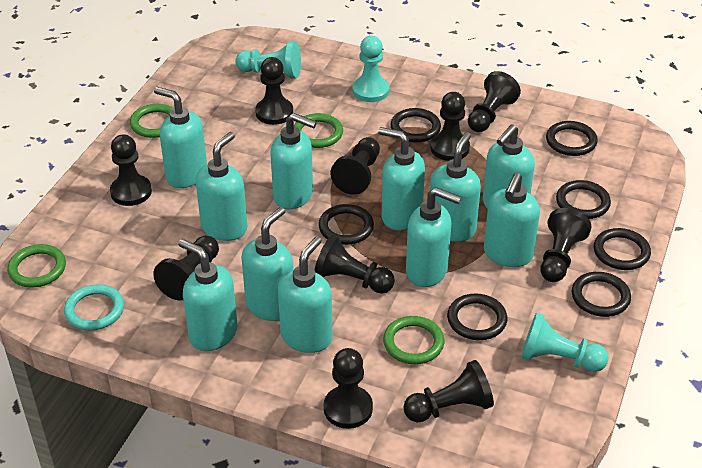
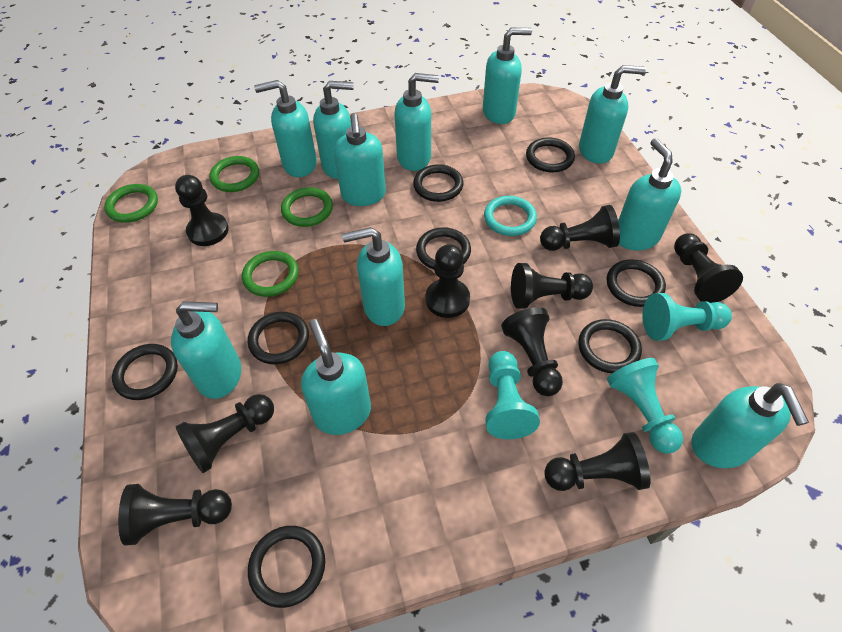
black pawn: 10 -> 9
black ring: 7 -> 8

